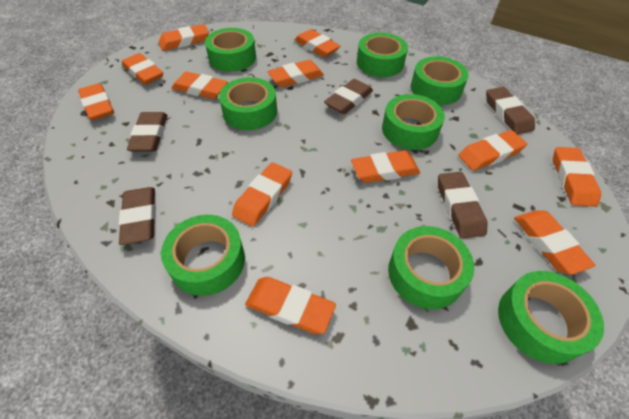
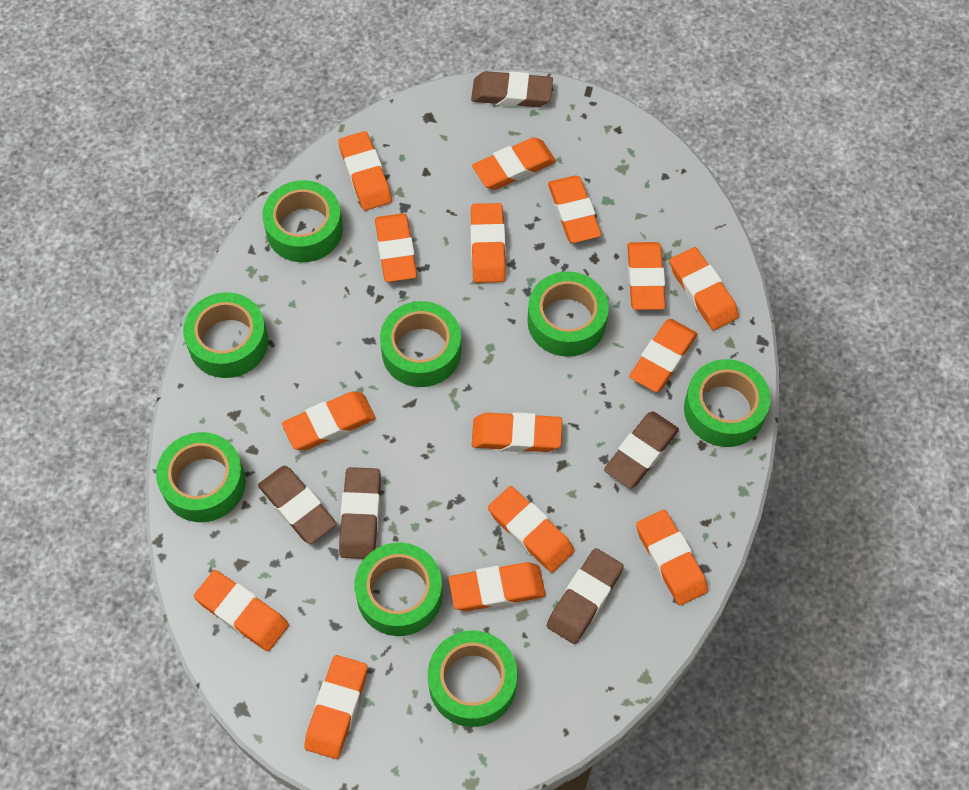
orange eraser: 12 -> 15

